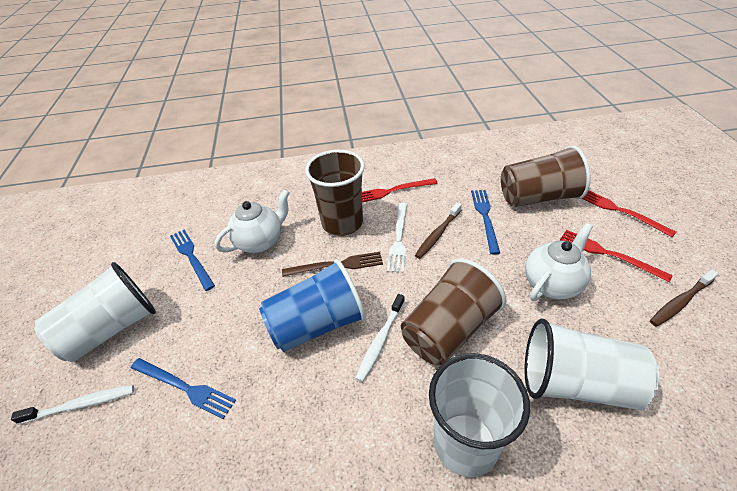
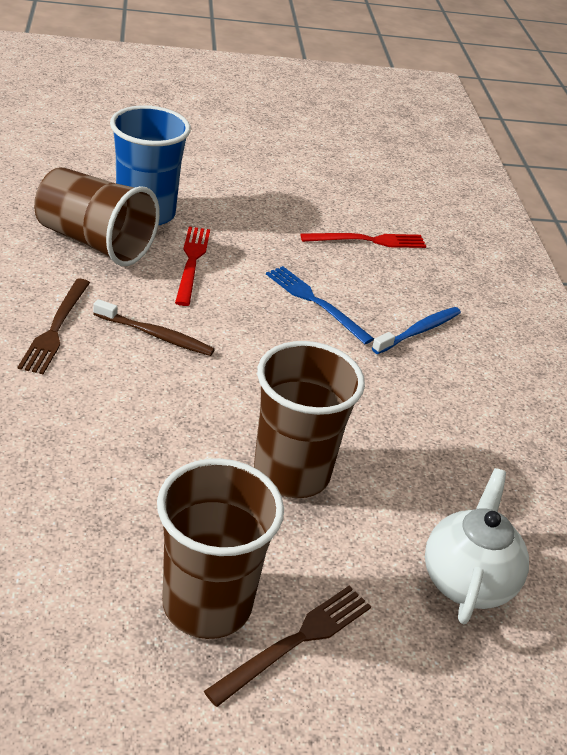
blue fork: 3 -> 1
blue toothbrush: 0 -> 1
brown fork: 1 -> 2
brown toothbrush: 2 -> 1
red fork: 3 -> 2
white cup: 3 -> 0
white fork: 1 -> 0
white teapot: 2 -> 1
white toothbrush: 2 -> 0

